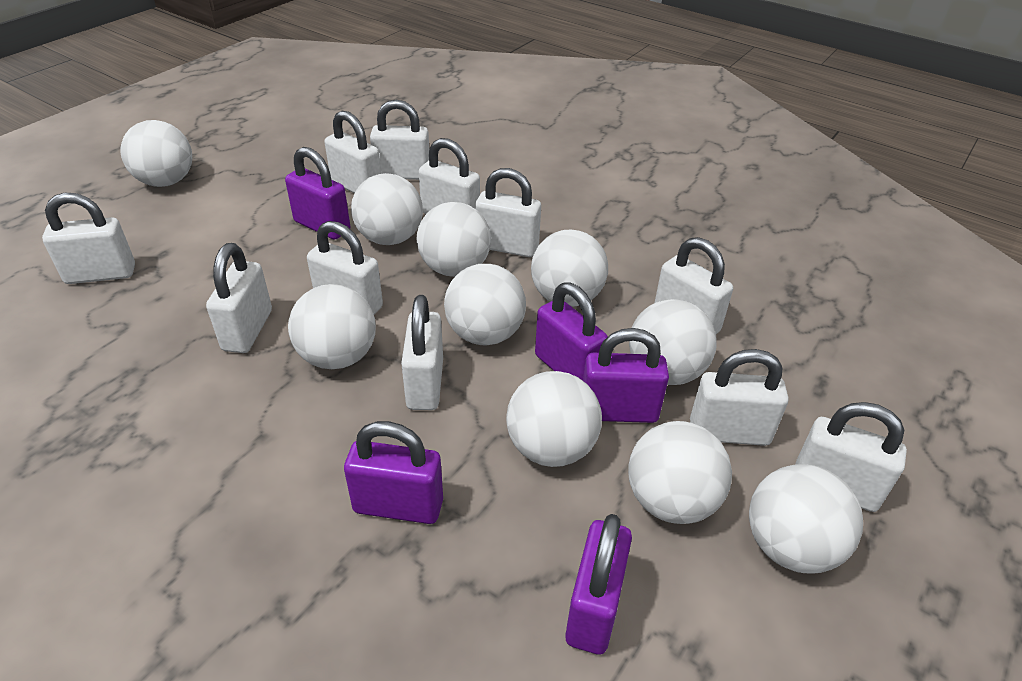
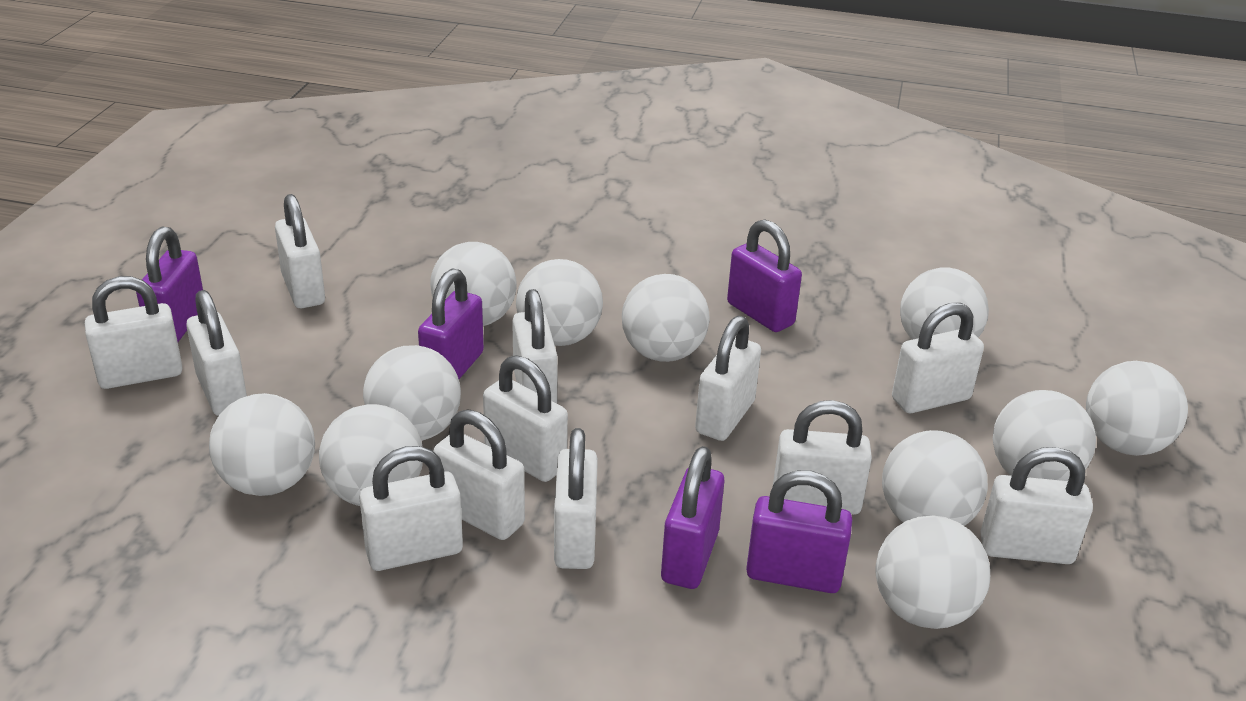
white ball: 10 -> 11
white padlock: 11 -> 12

